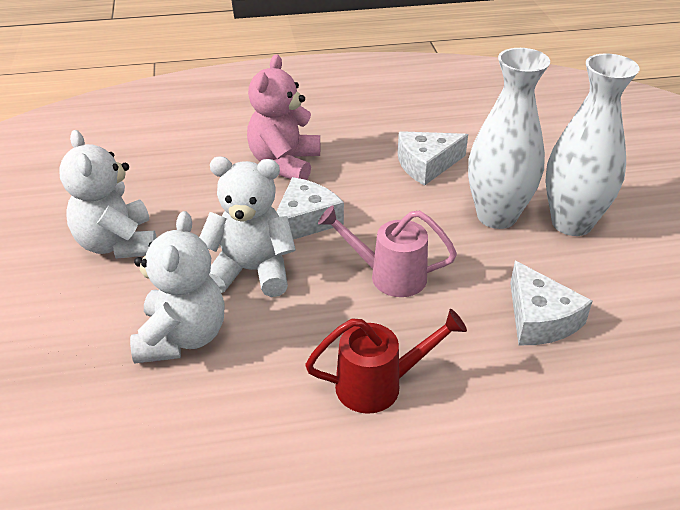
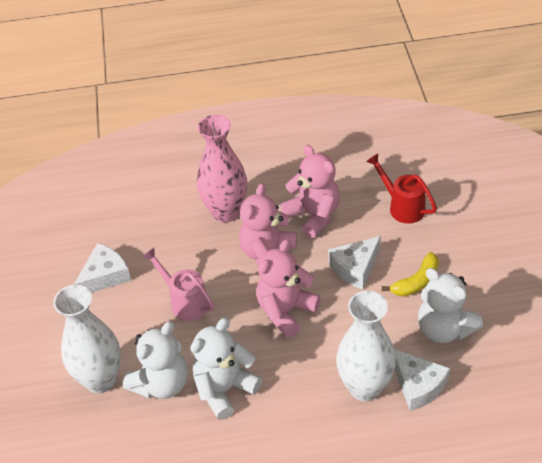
pink teddy bear: 1 -> 3
pink vase: 0 -> 1
yellow banana: 0 -> 1

